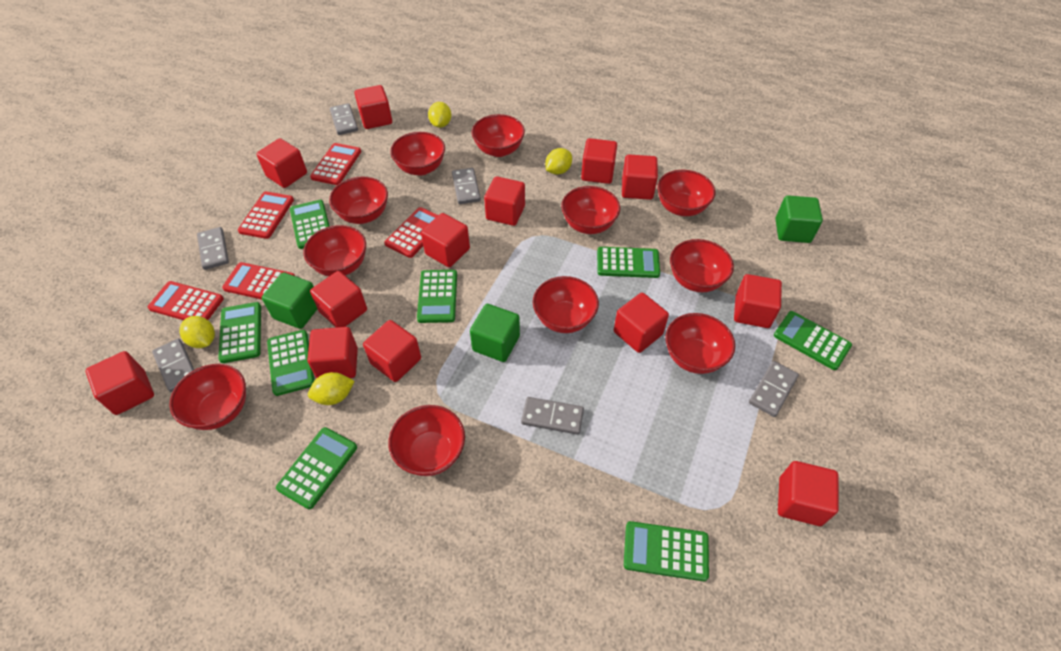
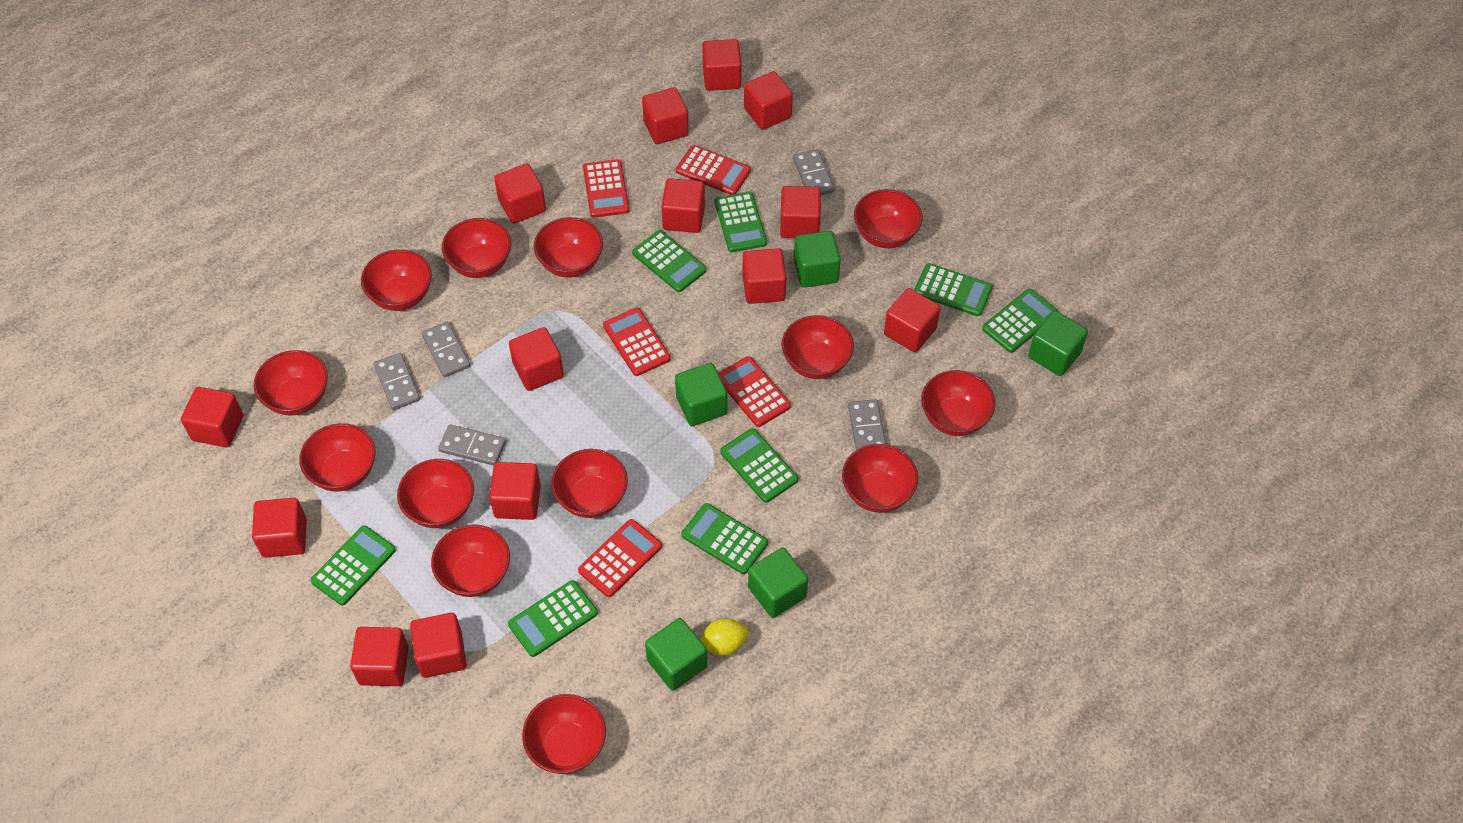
green cube: 3 -> 5
grey domino: 6 -> 5
red bowl: 11 -> 13
red cube: 13 -> 14
yellow lemon: 4 -> 1

